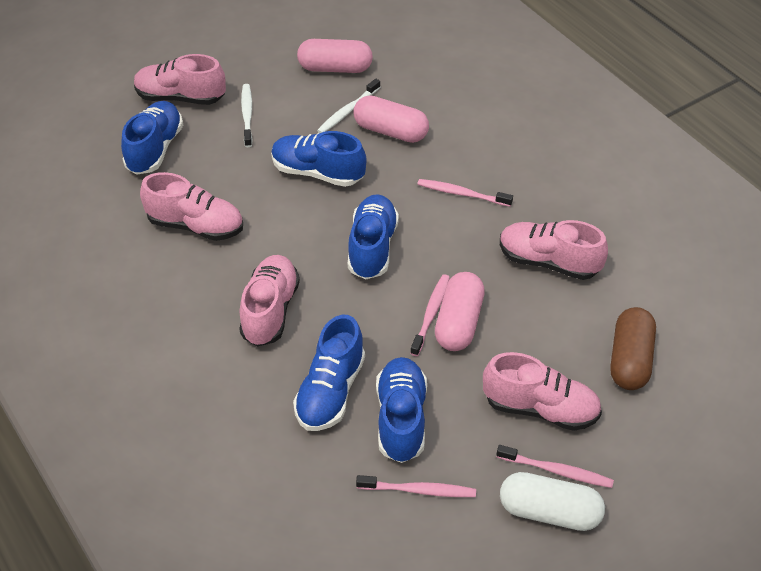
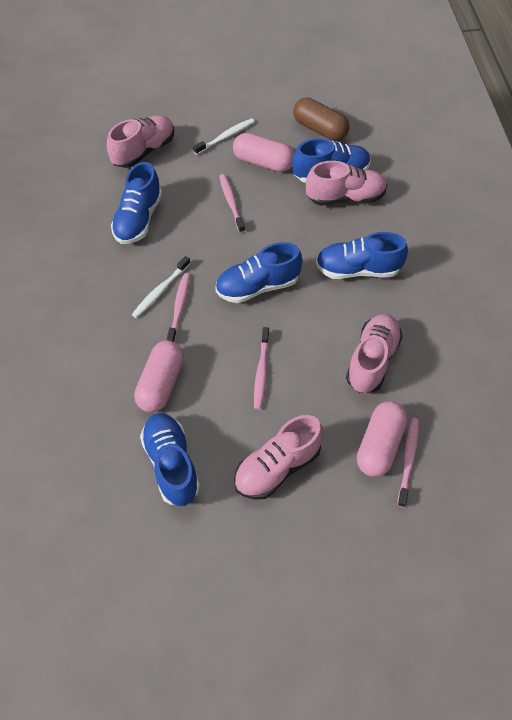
pink shoe: 5 -> 4
white capsule: 1 -> 0

